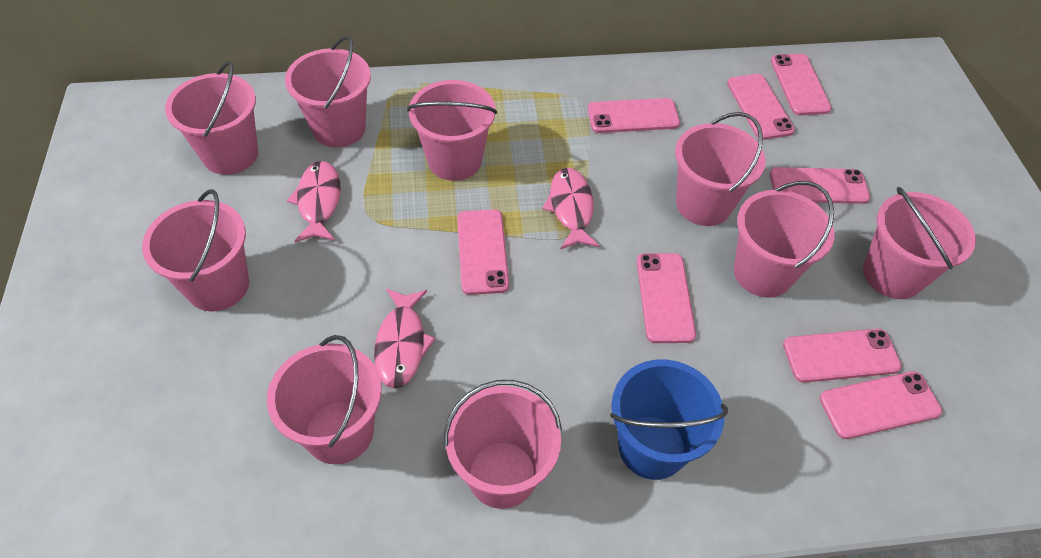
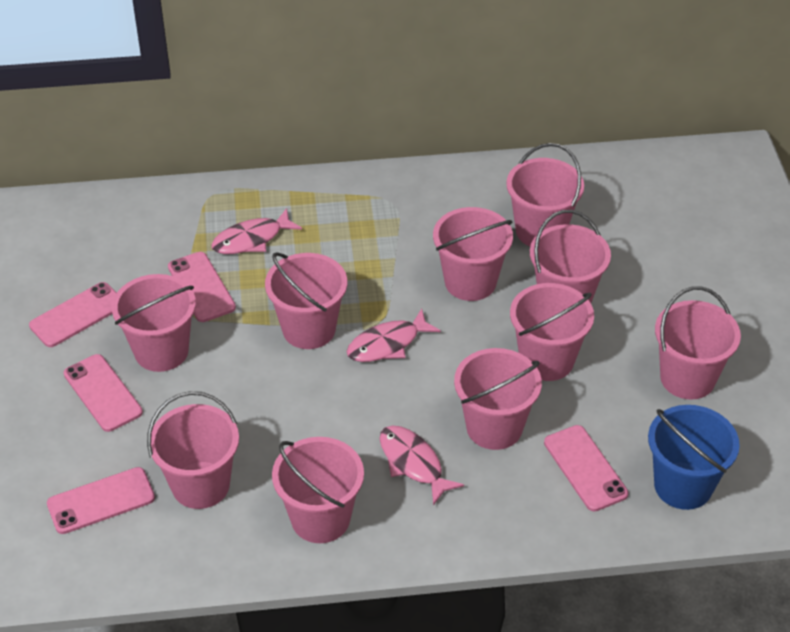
pink bucket: 9 -> 10
pink phone: 8 -> 5

